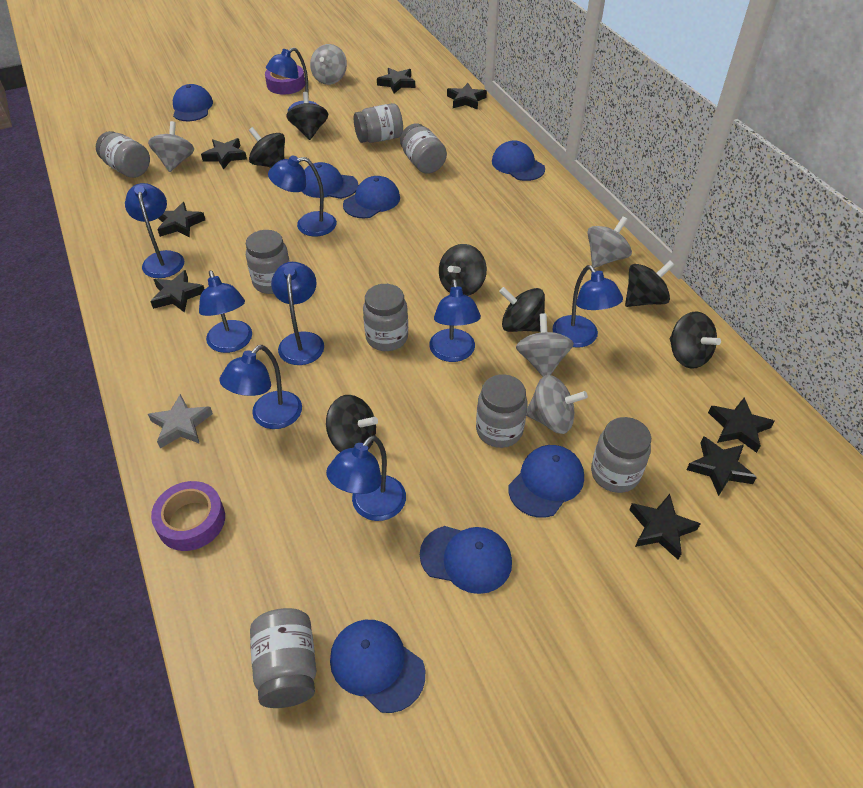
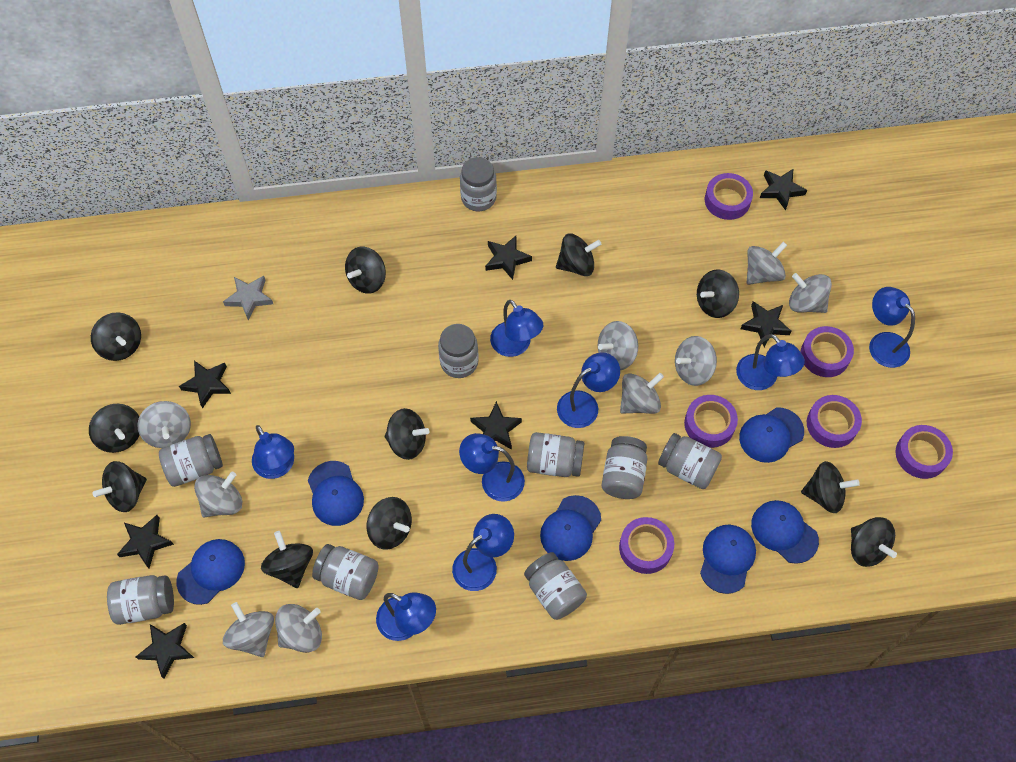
black spinning top: 7 -> 11
black star: 8 -> 7
blue cap: 7 -> 6
blue lamp: 9 -> 8
grey jar: 8 -> 9
grey spinning top: 5 -> 9
purple tape: 2 -> 6

